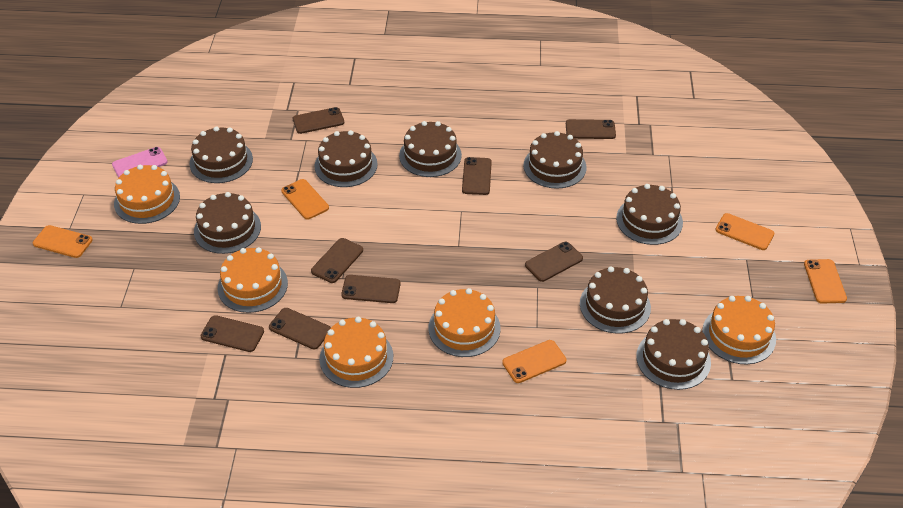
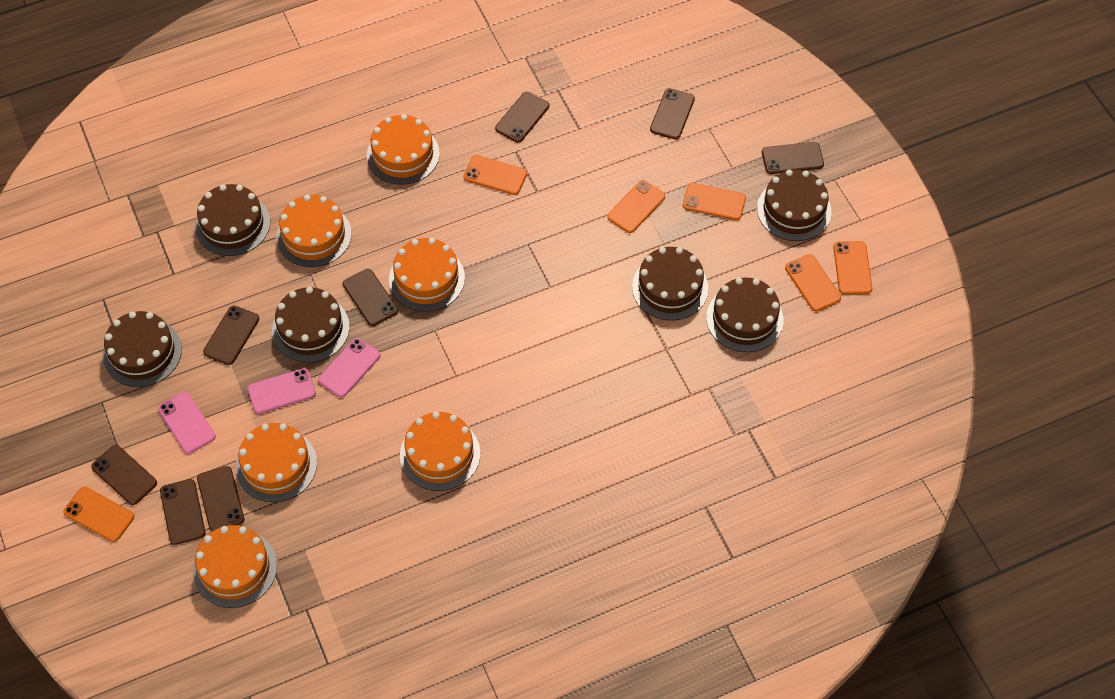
brown cake: 8 -> 6
orange cake: 5 -> 6
orange phone: 5 -> 6
pink phone: 1 -> 3

